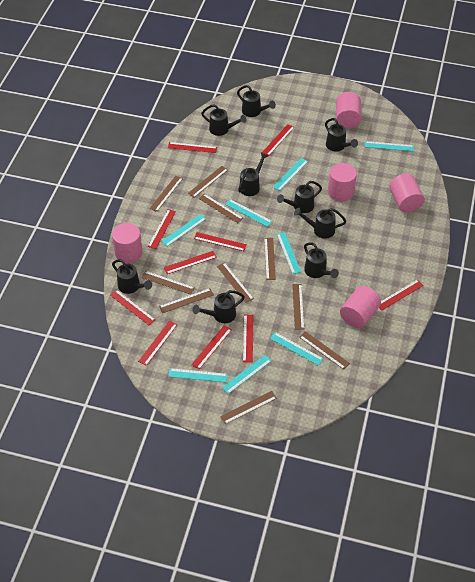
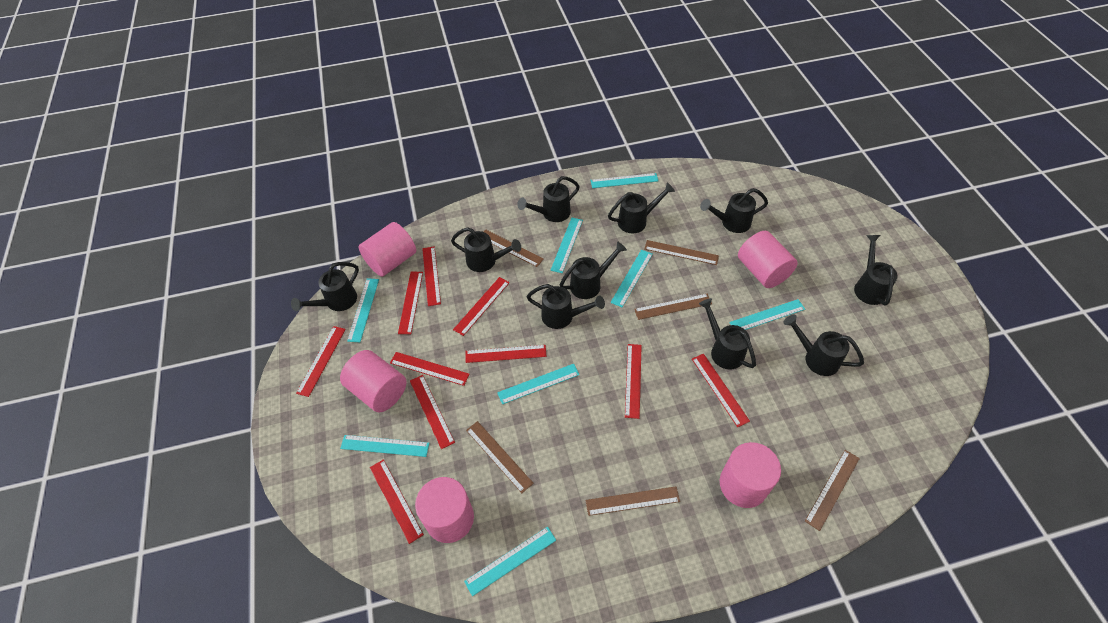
black watering can: 9 -> 10
brown ruler: 10 -> 6

